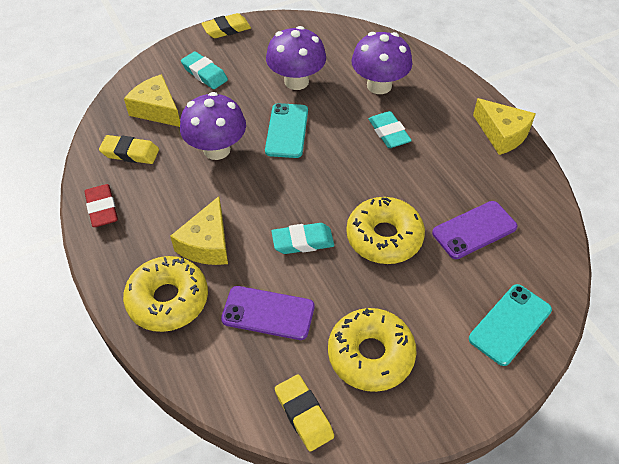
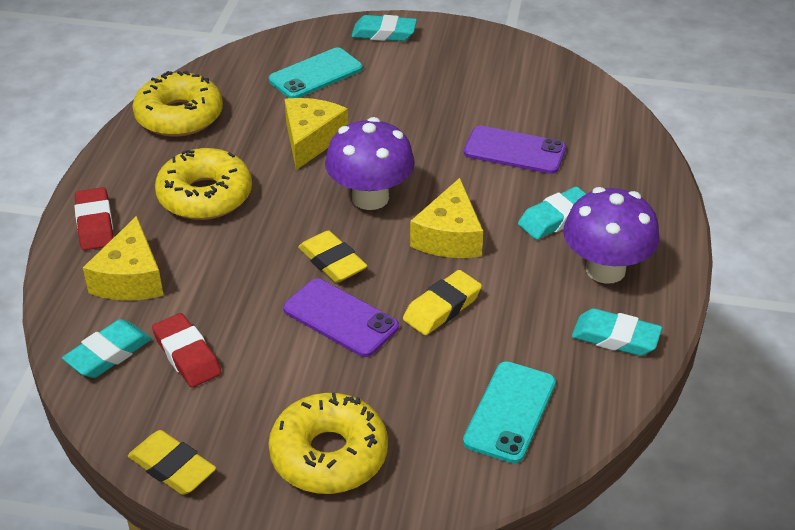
purple mushroom: 3 -> 2
red eraser: 1 -> 2
turquoise eraser: 3 -> 4

